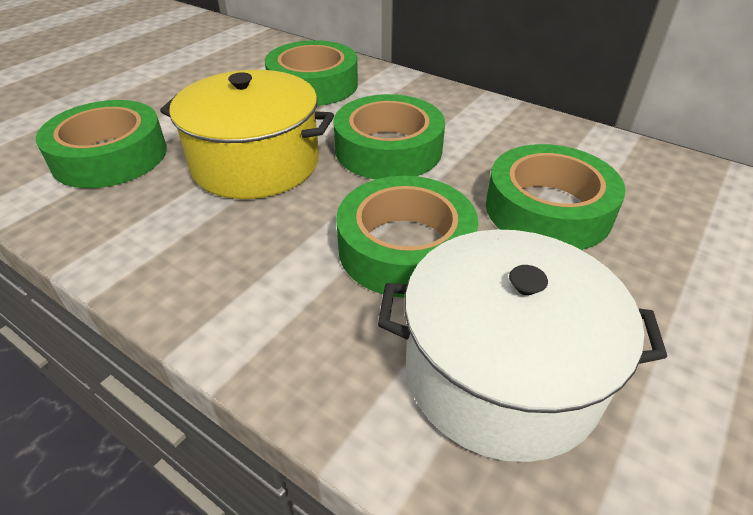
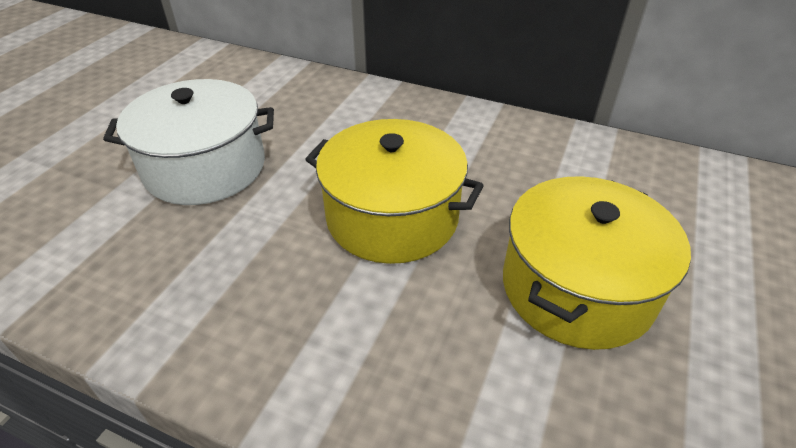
green tape: 5 -> 0
yellow pot: 1 -> 2

